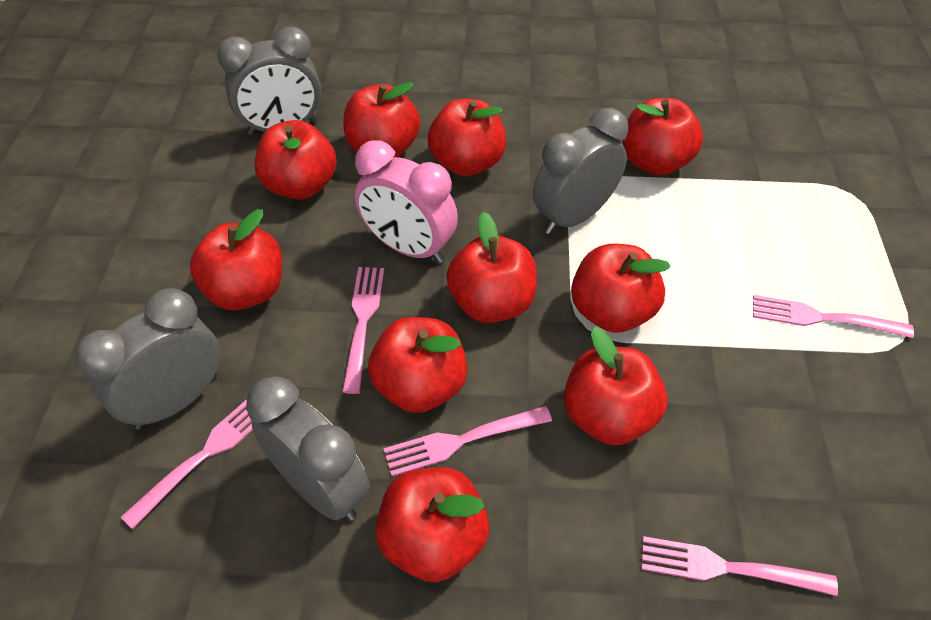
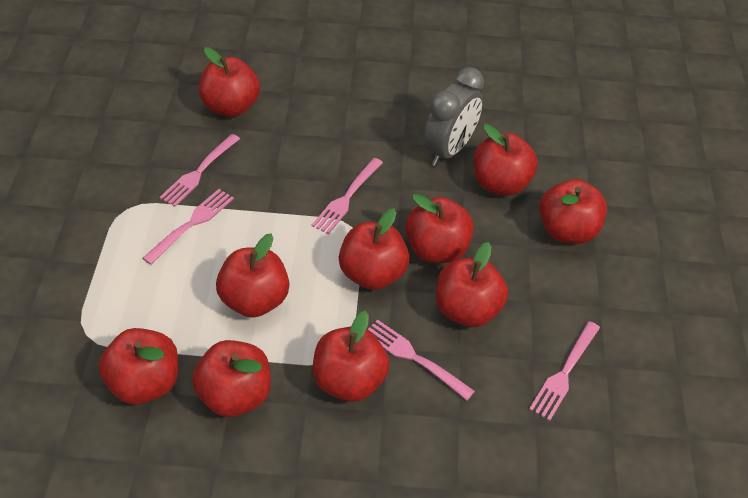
grey clock: 4 -> 1
pink clock: 1 -> 0

